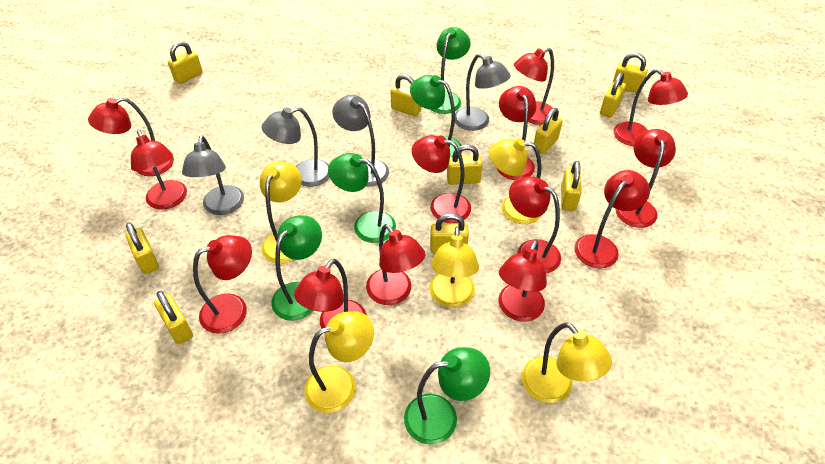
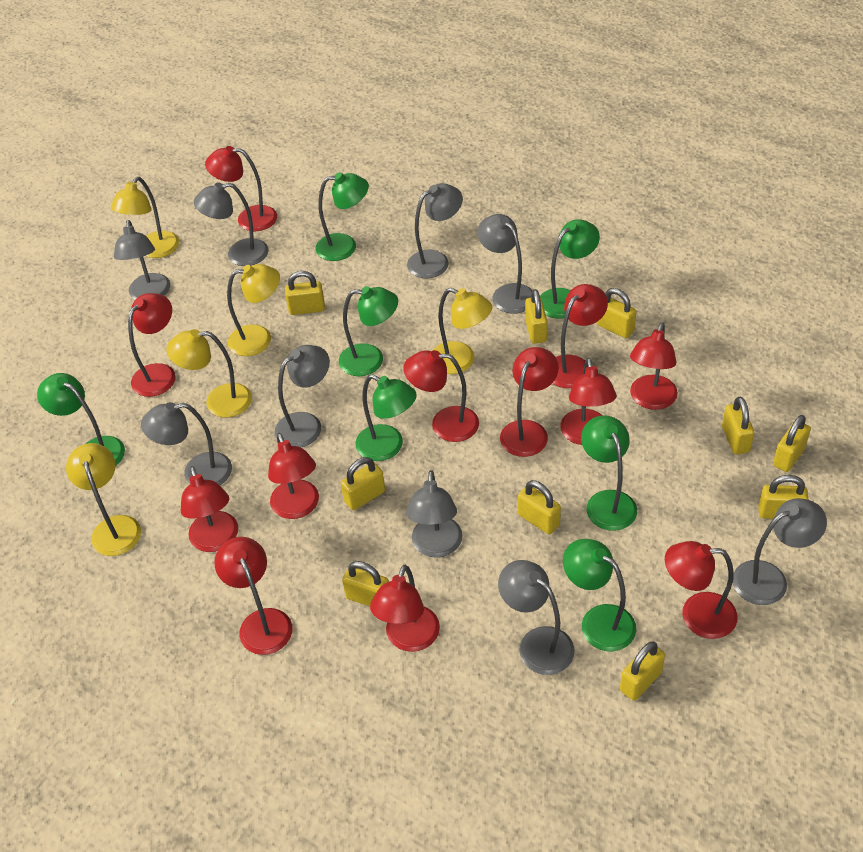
green lamp: 5 -> 7
grey lamp: 4 -> 9
red lamp: 13 -> 12

